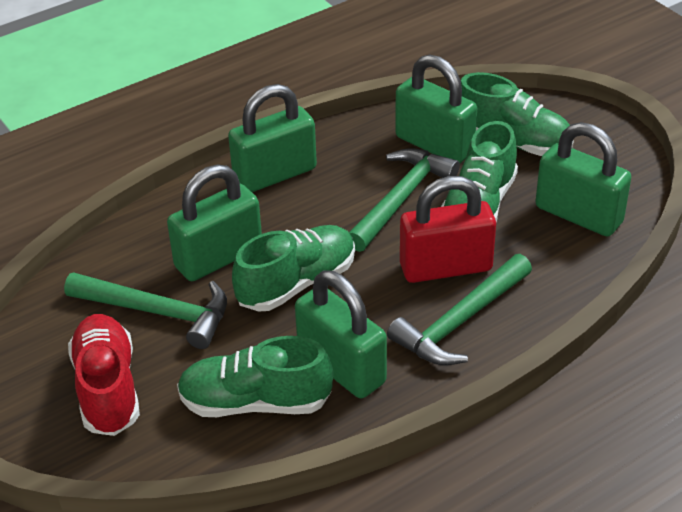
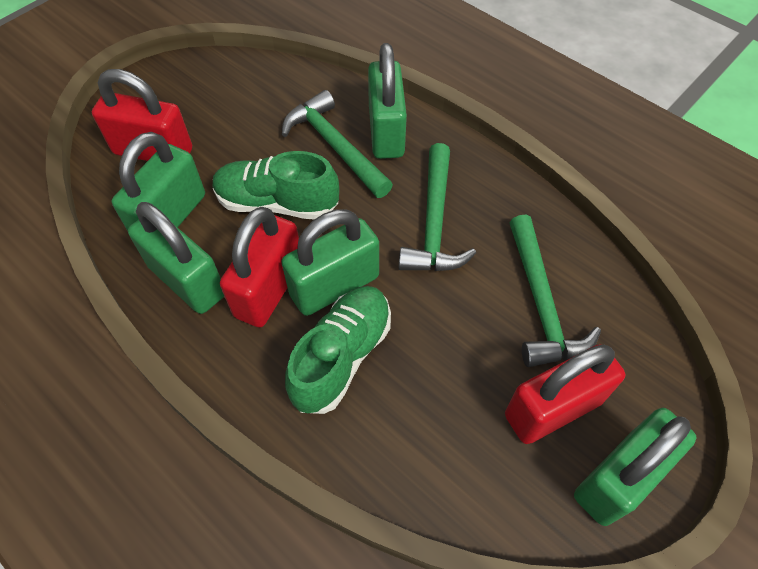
green shoe: 4 -> 2
red padlock: 1 -> 3
red shoe: 1 -> 0

